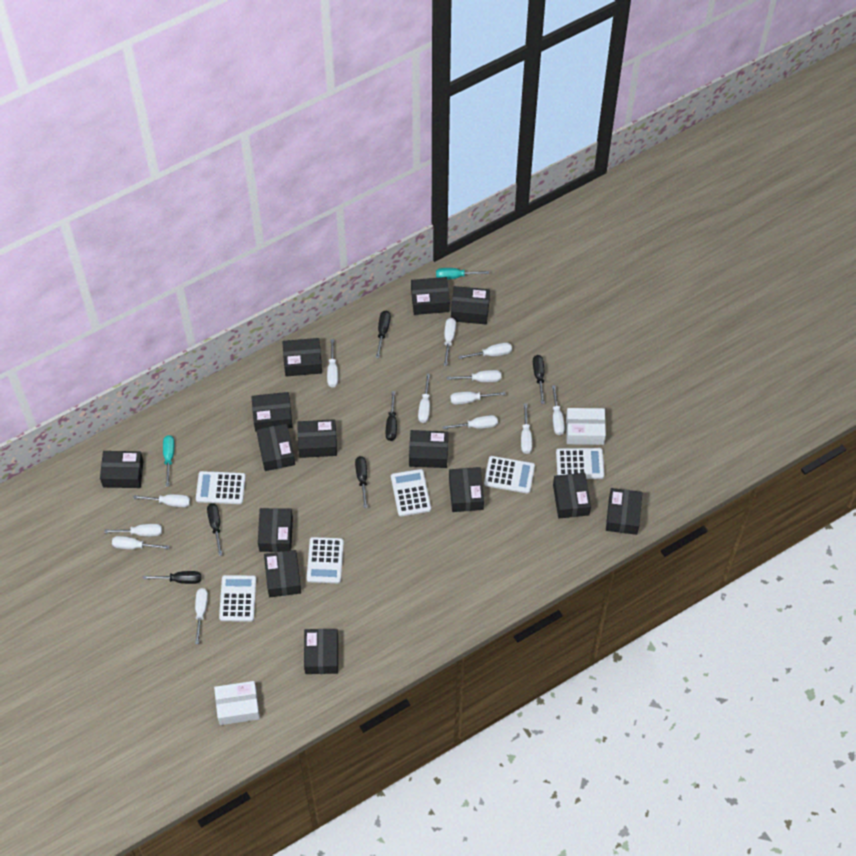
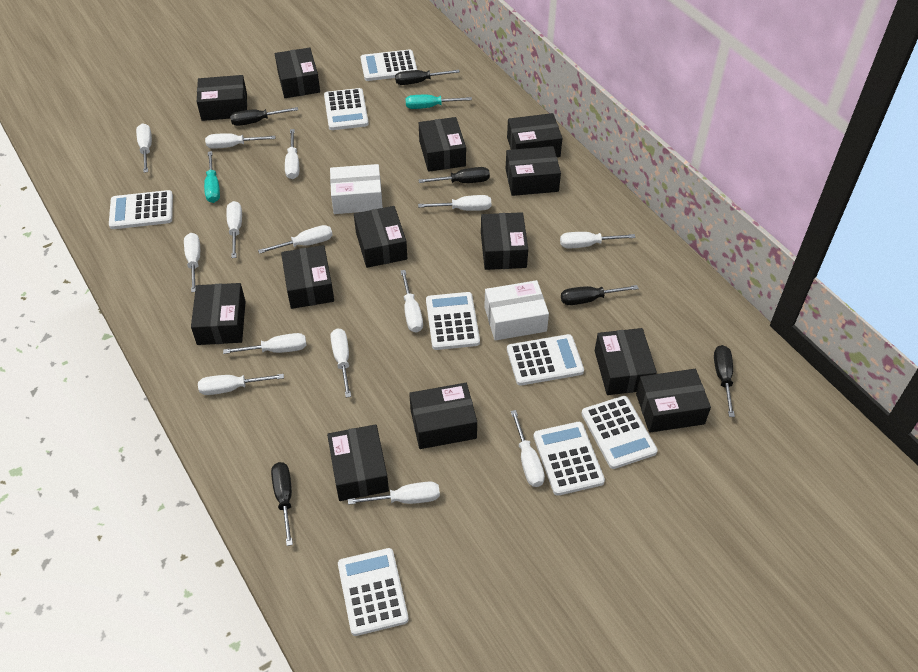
black box: 14 -> 13
white calculator: 6 -> 8
white screwdriver: 13 -> 14

